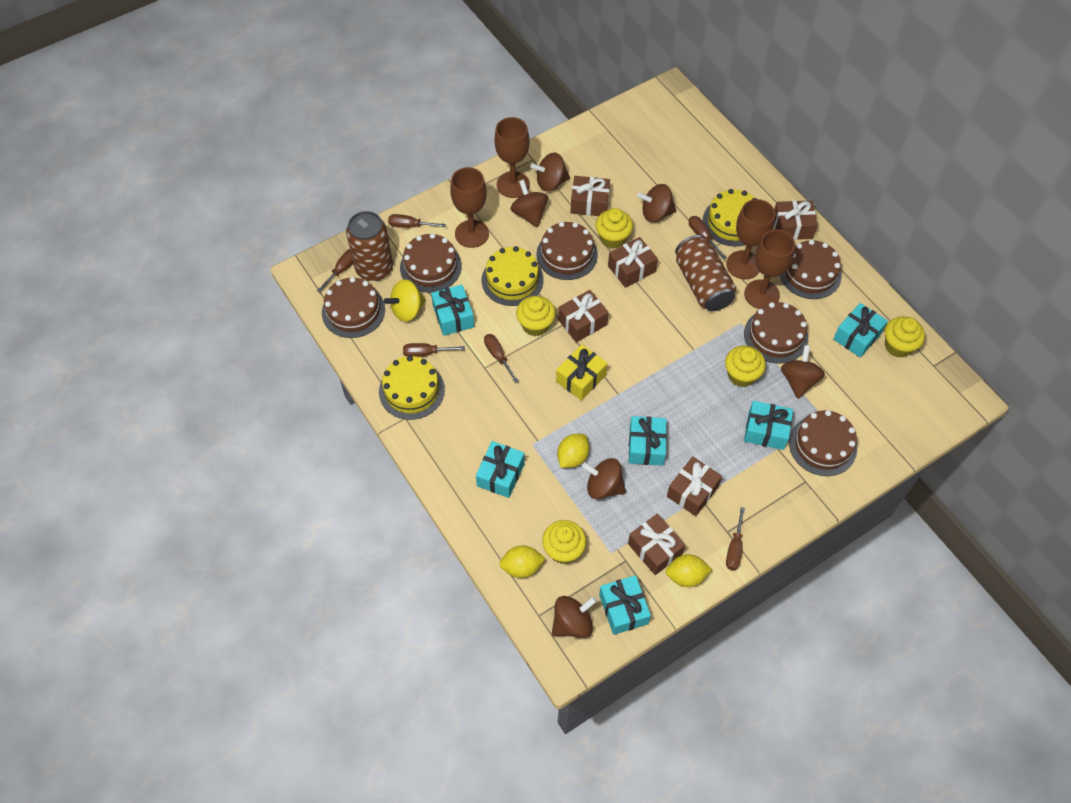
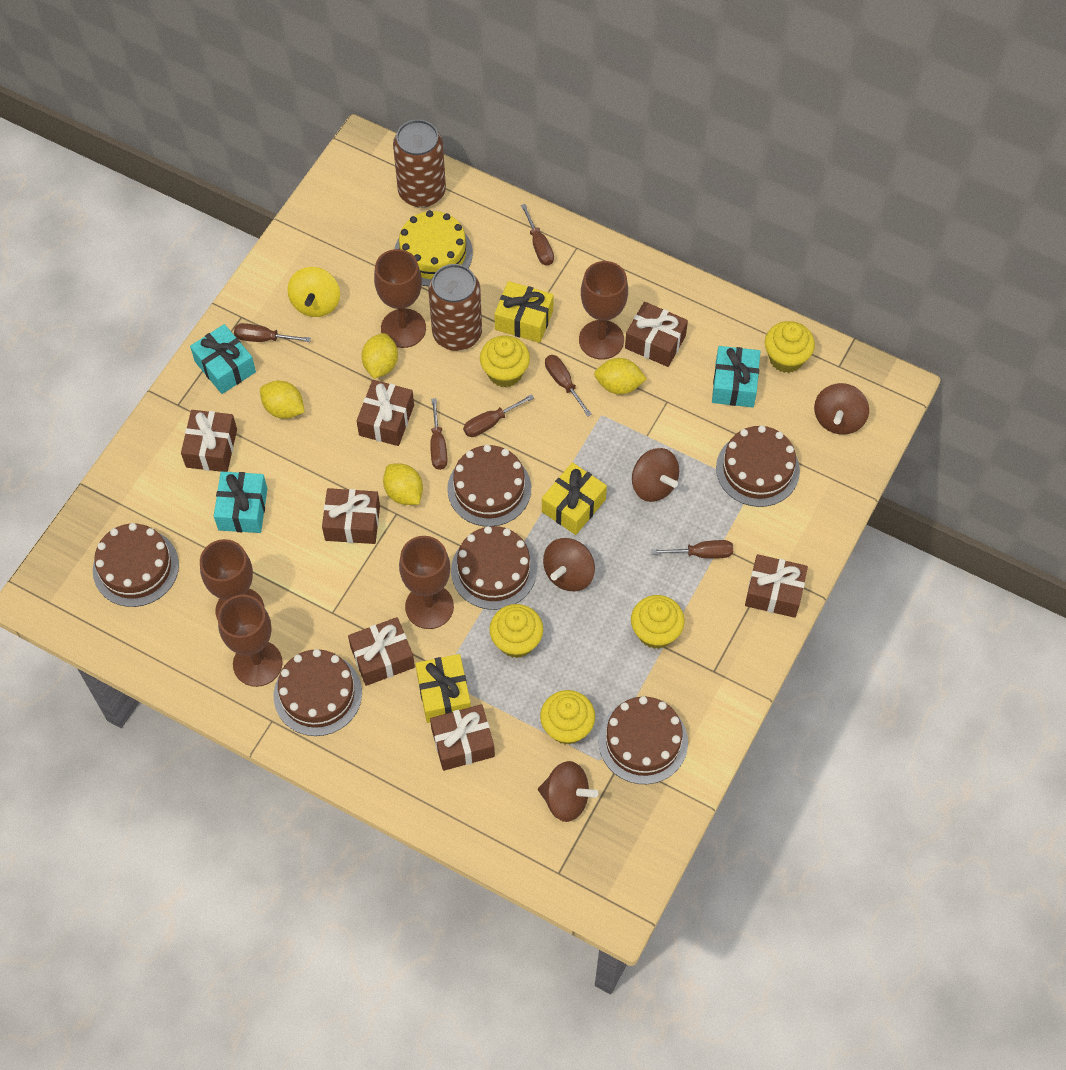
brown gift: 6 -> 7
brown goblet: 4 -> 5
brown spinning top: 6 -> 4
turquoise gift: 6 -> 3
yellow cake: 3 -> 1
yellow gift: 1 -> 3
yellow lemon: 3 -> 4

